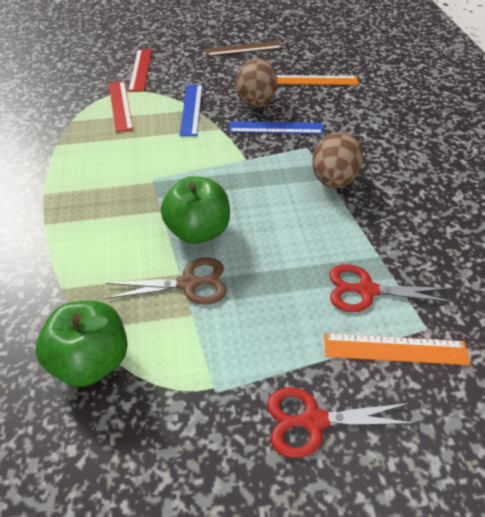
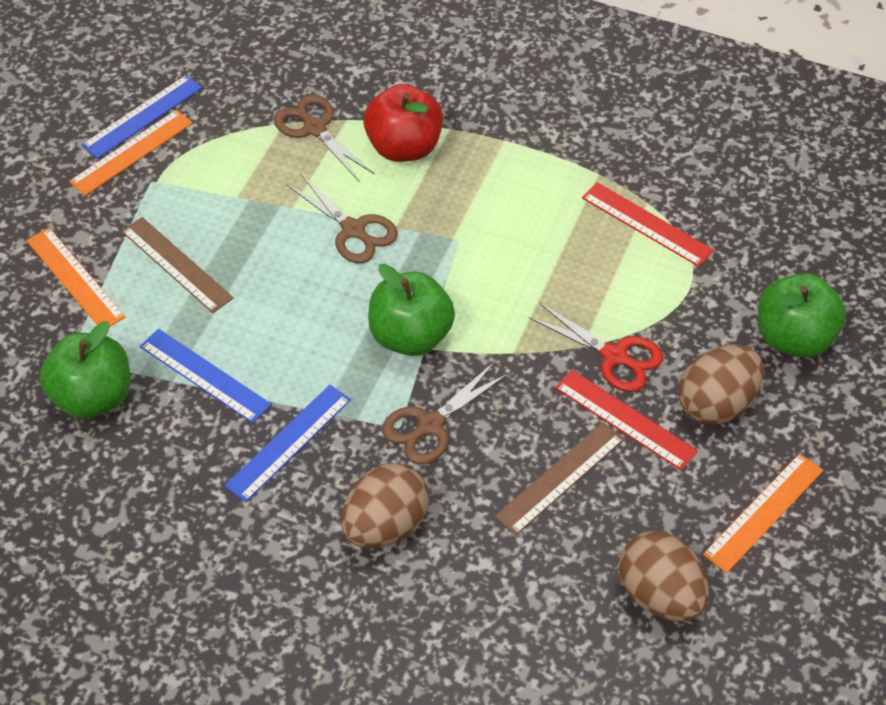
blue ruler: 2 -> 3
brown egg: 2 -> 3
brown ruler: 1 -> 2
brown scissors: 1 -> 3
green apple: 2 -> 3
orange ruler: 2 -> 3
red apple: 0 -> 1
red scissors: 2 -> 1

